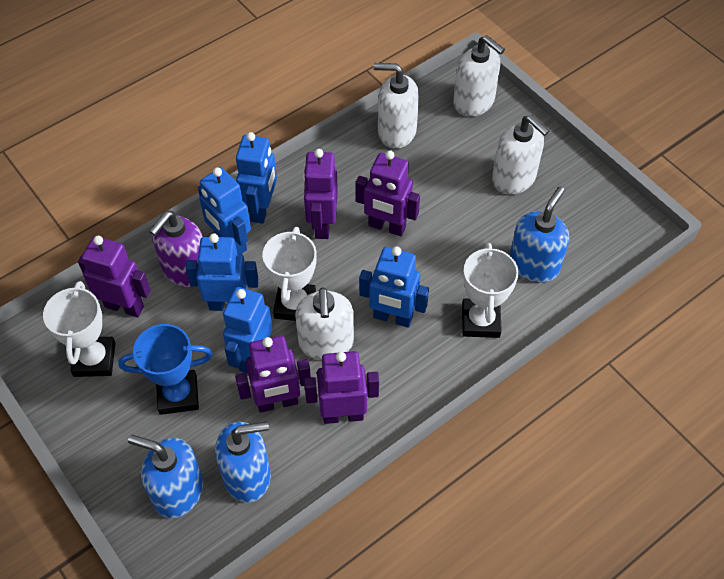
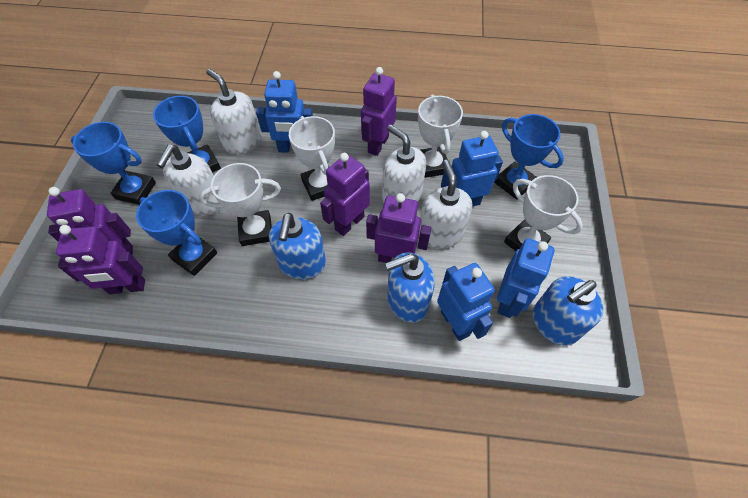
blue robot: 5 -> 4
blue trophy: 1 -> 4
purple soap dispenser: 1 -> 0
white trophy: 3 -> 4

